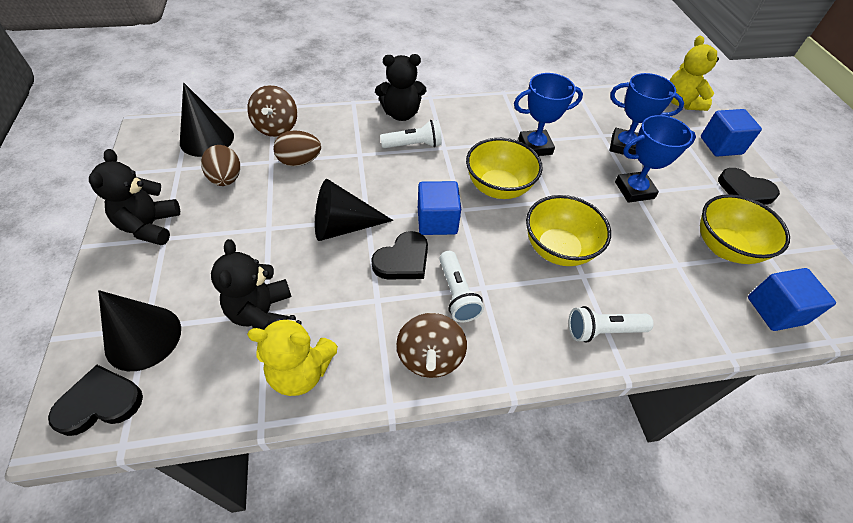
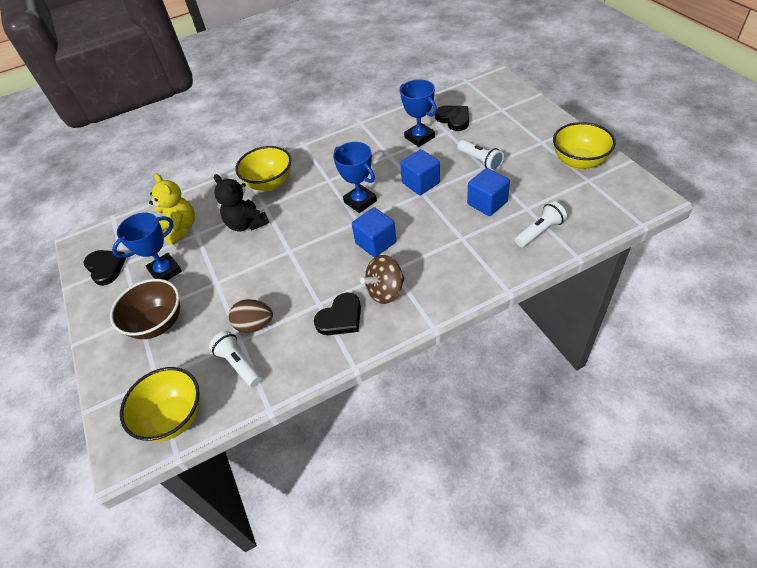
black cone: 3 -> 0
black teddy bear: 3 -> 1
brown bowl: 0 -> 1
brown egg: 2 -> 1
brown spinning top: 2 -> 1
yellow teddy bear: 2 -> 1

